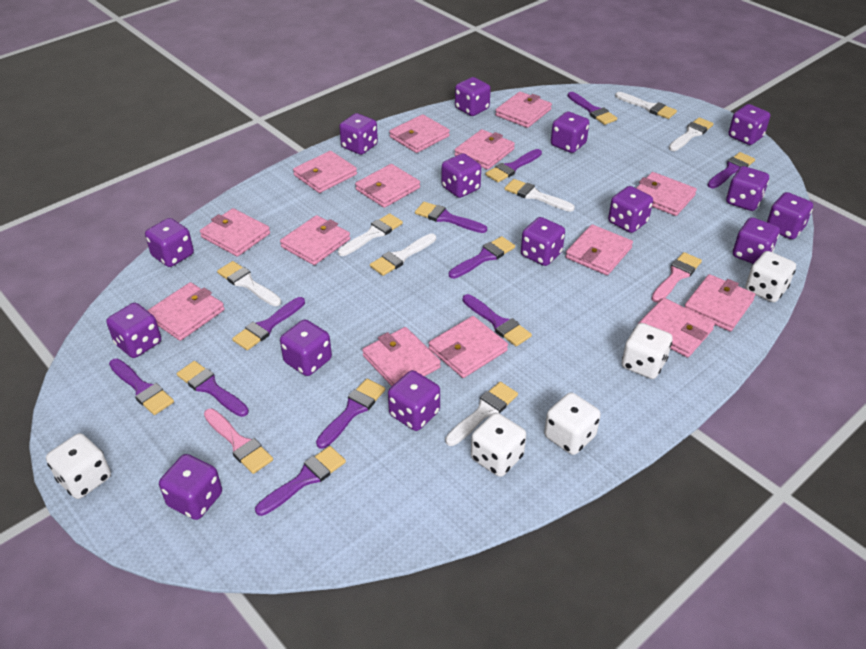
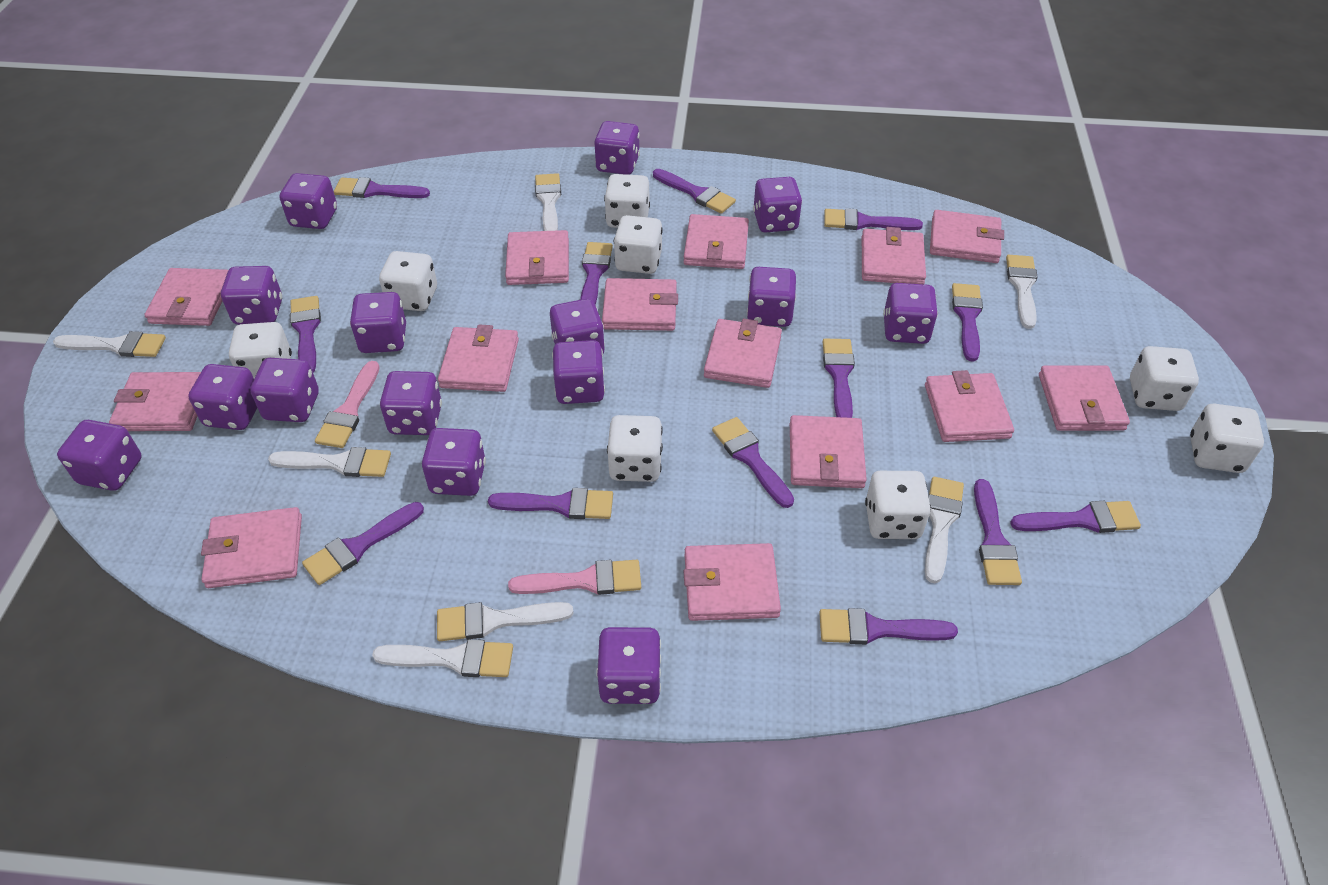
purple brush: 11 -> 13
white dice: 5 -> 8

